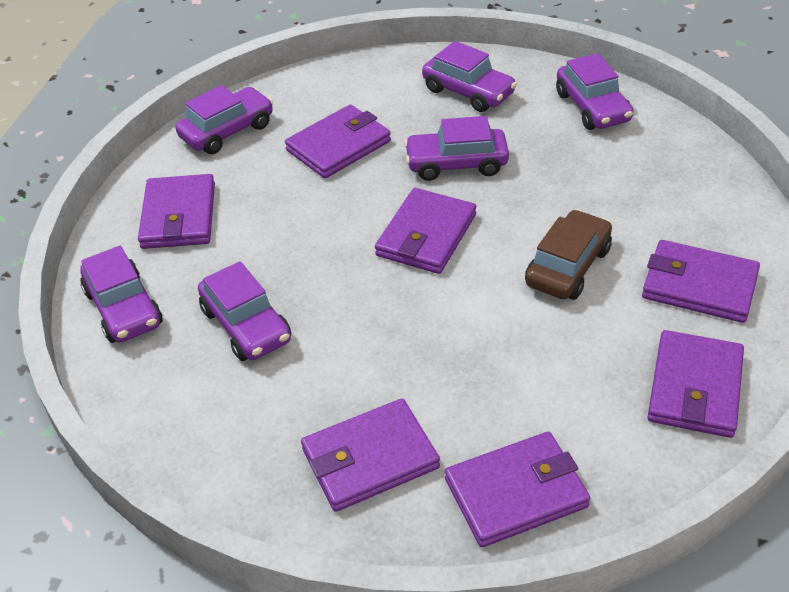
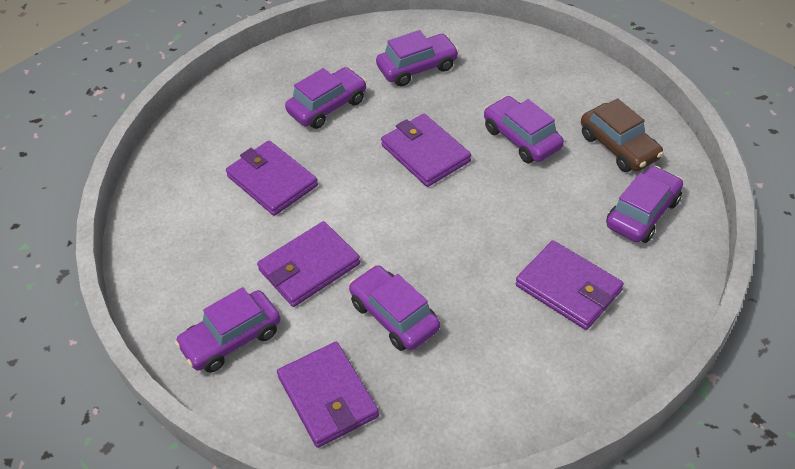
purple wallet: 7 -> 5

